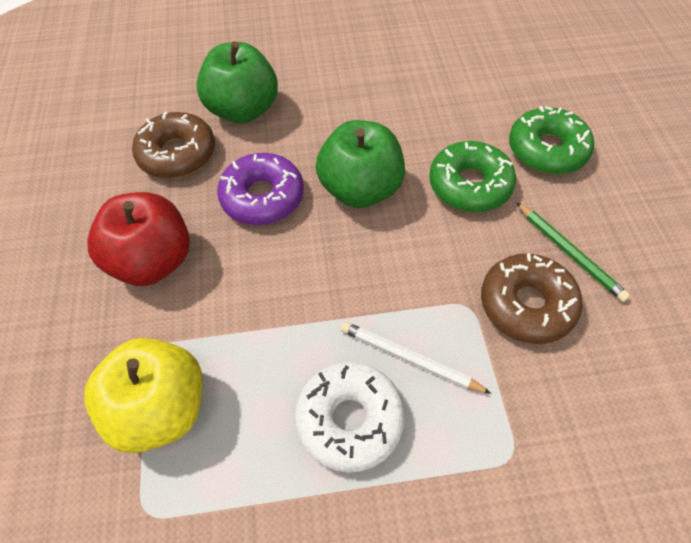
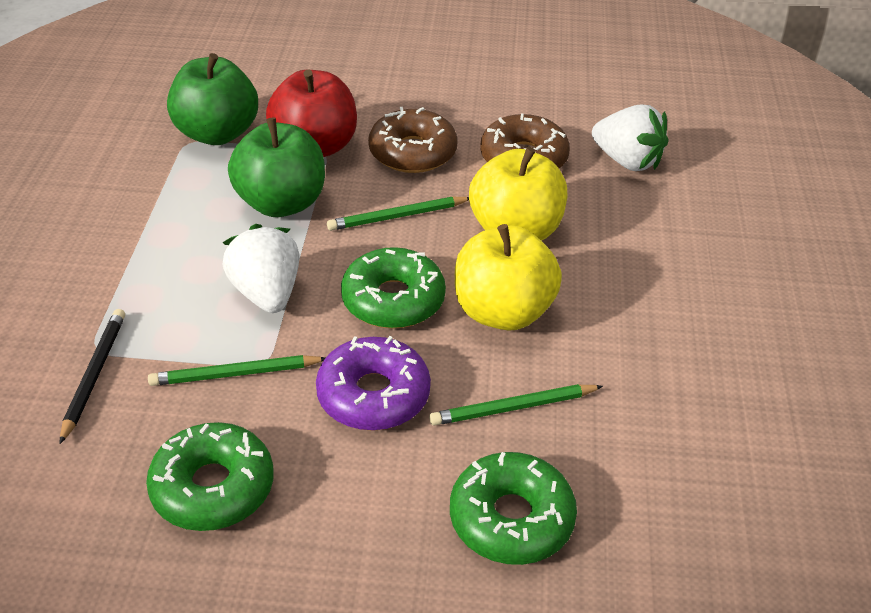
black pencil: 0 -> 1
green donut: 2 -> 3
green pencil: 1 -> 3
white donut: 1 -> 0
white pencil: 1 -> 0
white strawberry: 0 -> 2
yellow apple: 1 -> 2

